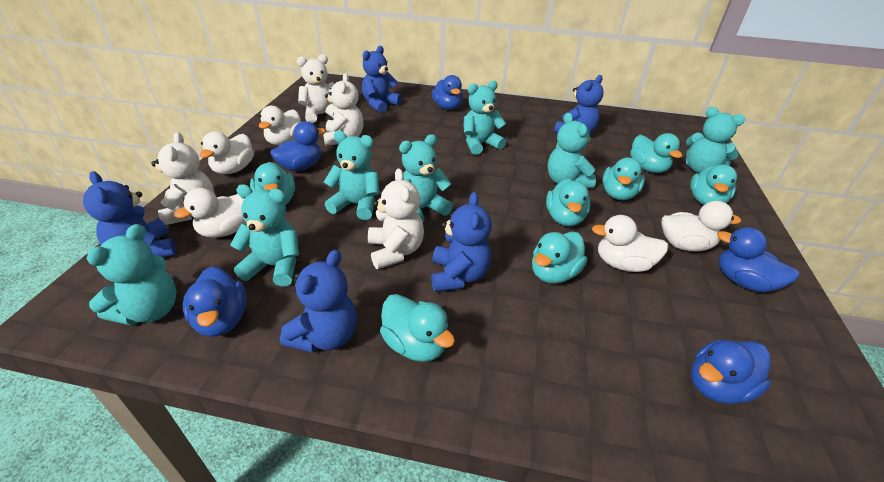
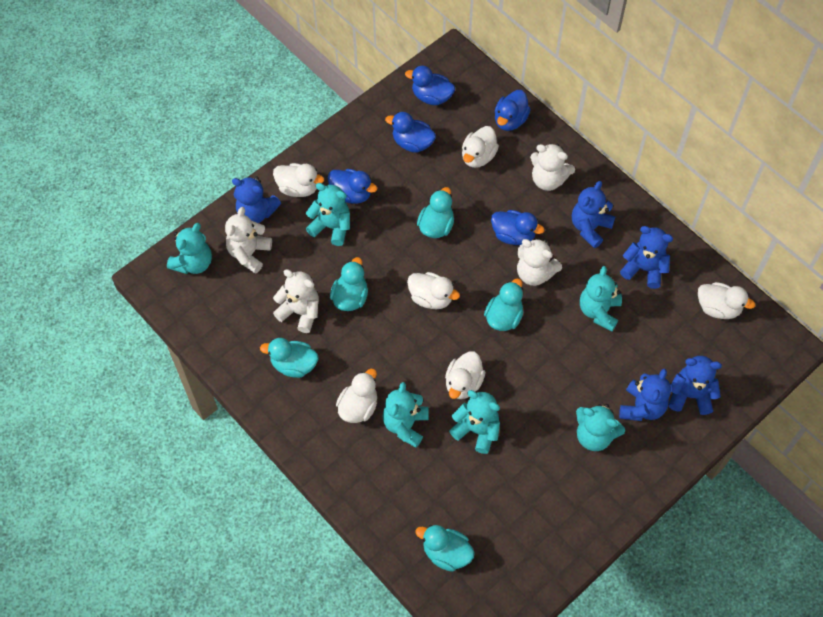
turquoise duck: 7 -> 5
turquoise teddy bear: 7 -> 6
white duck: 5 -> 6

